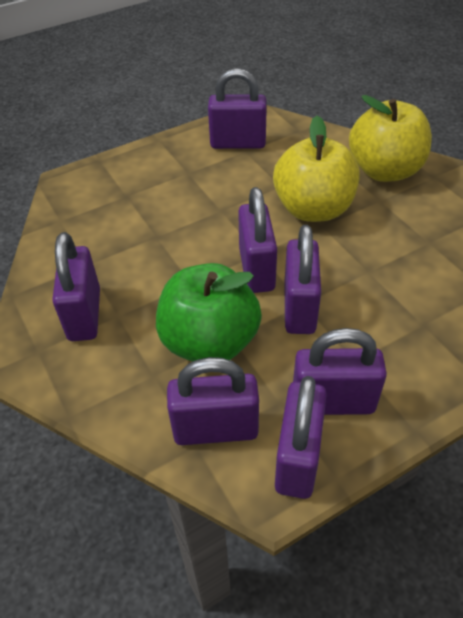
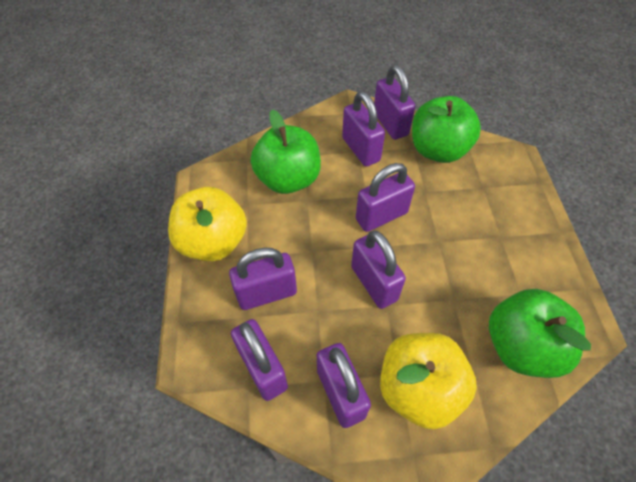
green apple: 1 -> 3

